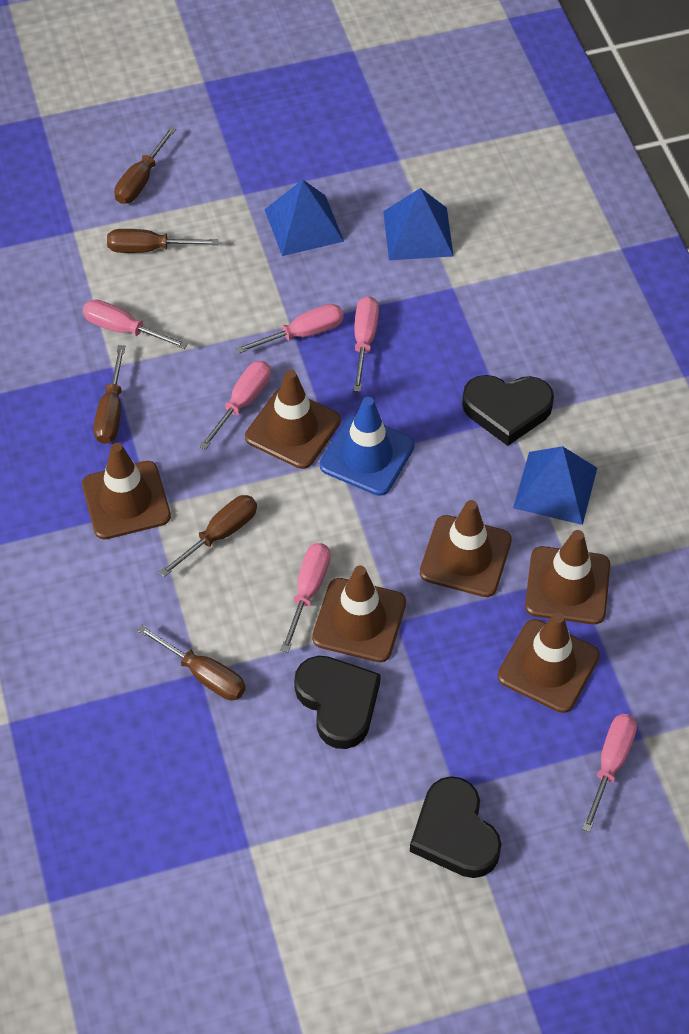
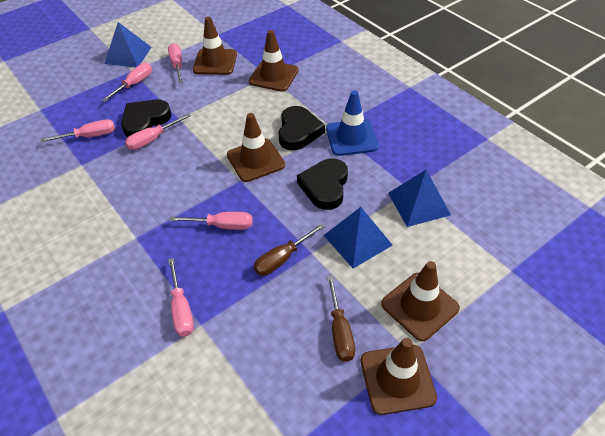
brown screwdriver: 5 -> 2
brown traffic cone: 6 -> 5

